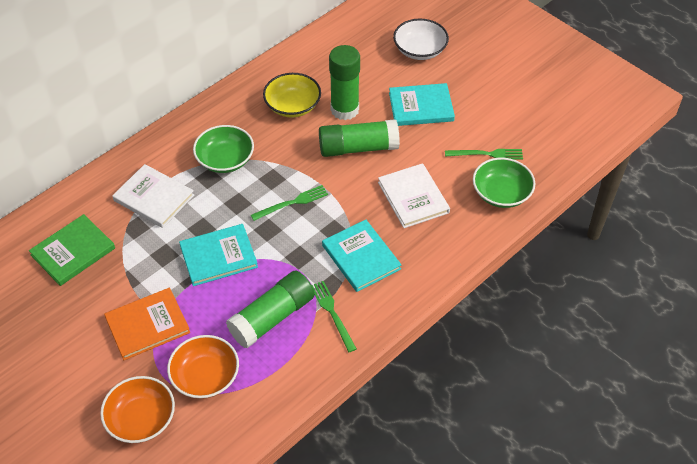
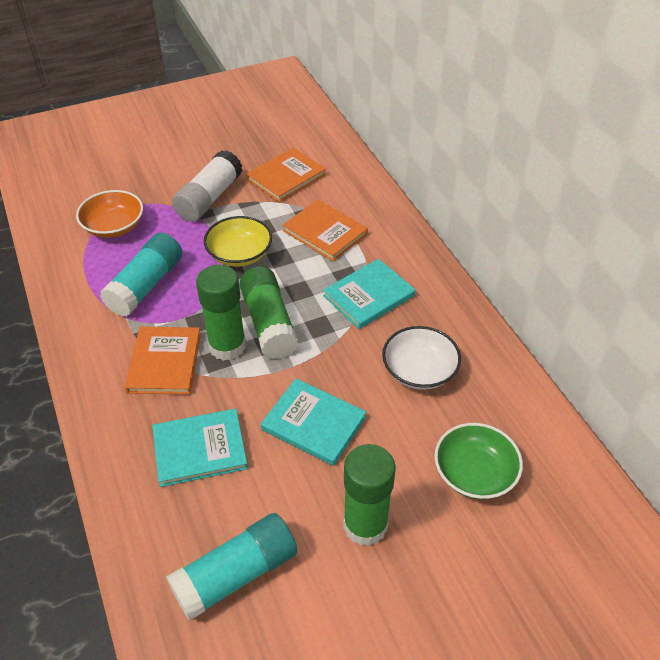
green book: 1 -> 0
green bowl: 2 -> 1
green fork: 3 -> 0
orange book: 1 -> 3
orange bowl: 2 -> 1
turquoise glue stick: 0 -> 2
white book: 2 -> 0
white glue stick: 0 -> 1

